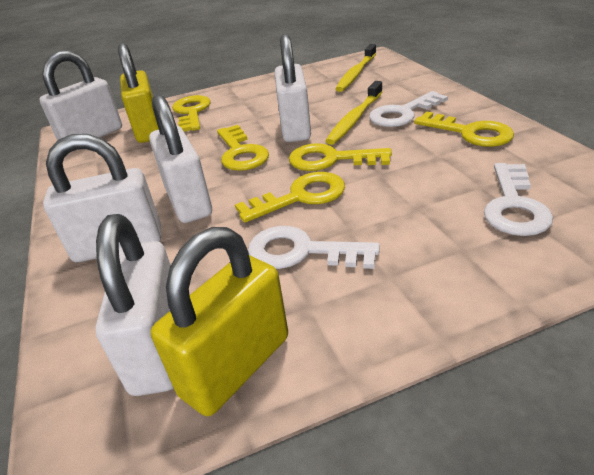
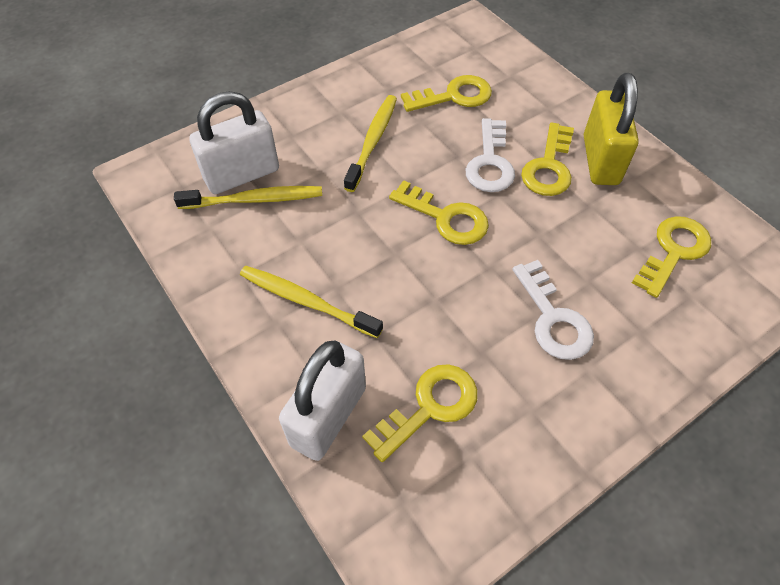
white key: 3 -> 2
white padlock: 5 -> 2
yellow padlock: 2 -> 1
yellow toothbrush: 2 -> 3

